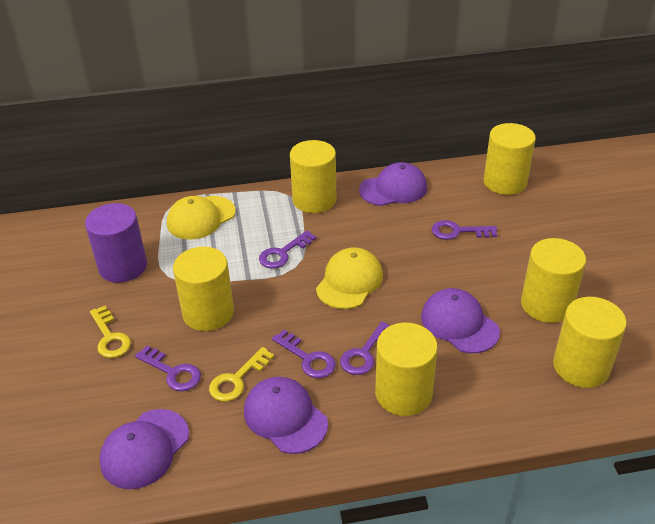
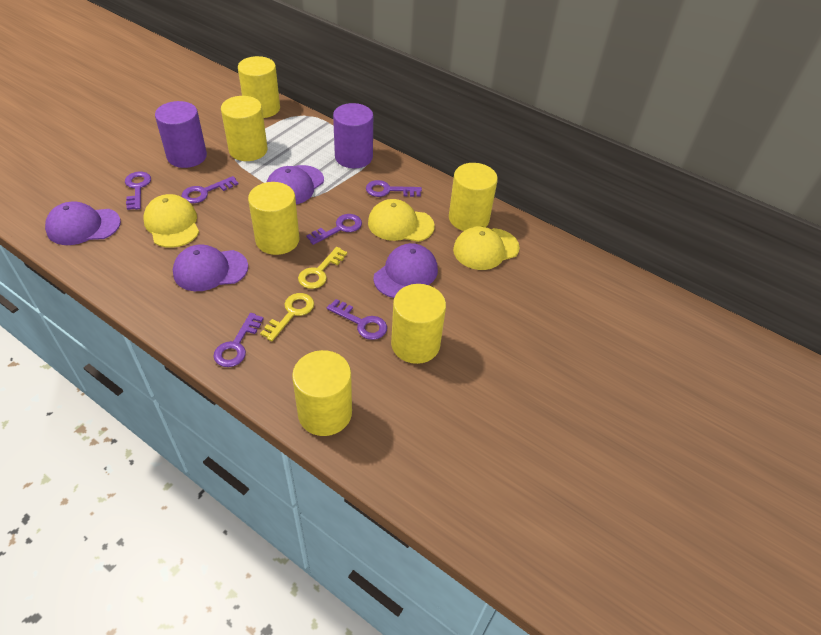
purple cylinder: 1 -> 2
purple key: 5 -> 6
yellow cap: 2 -> 3

